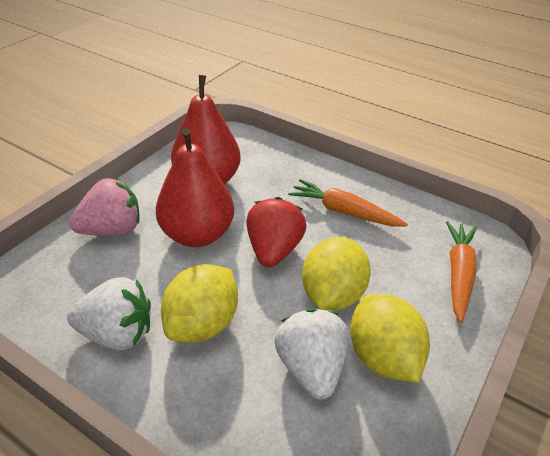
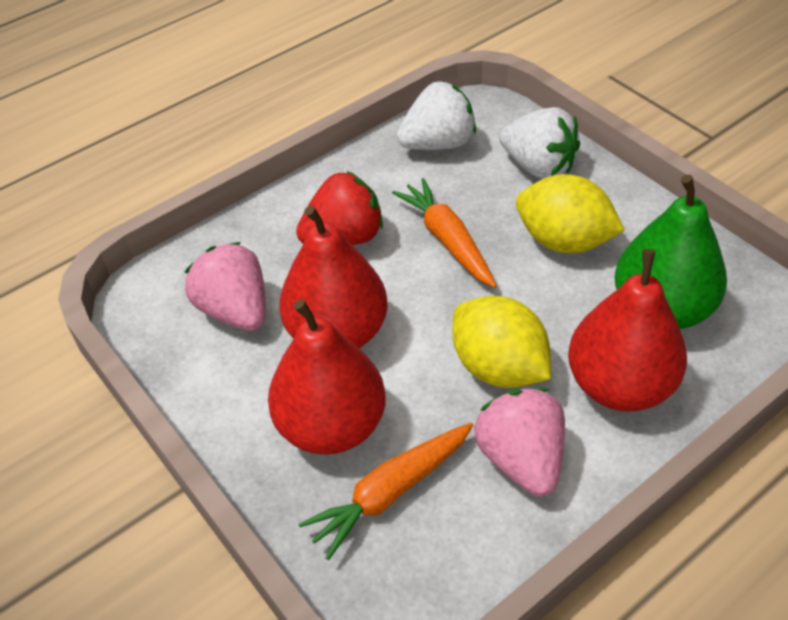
green pear: 0 -> 1
pink strawberry: 1 -> 2
red pear: 2 -> 3
yellow lemon: 3 -> 2

